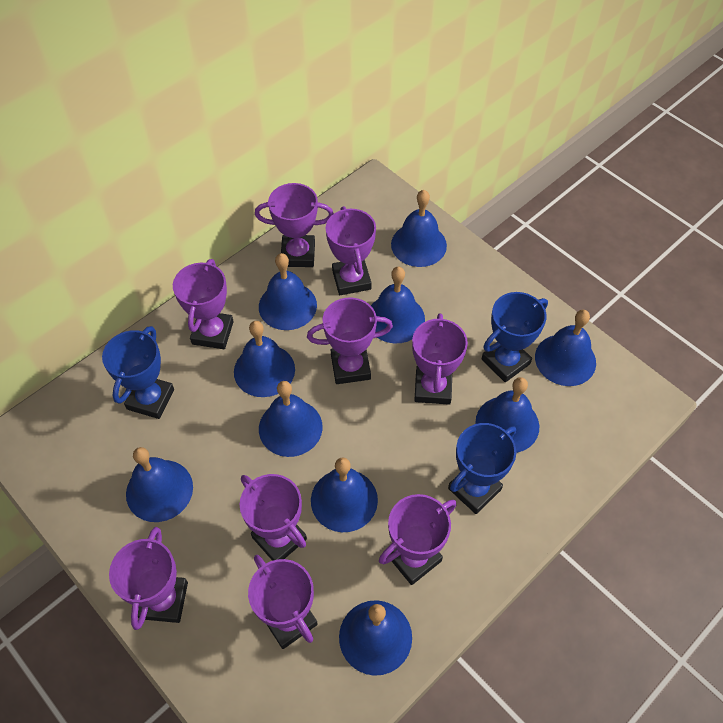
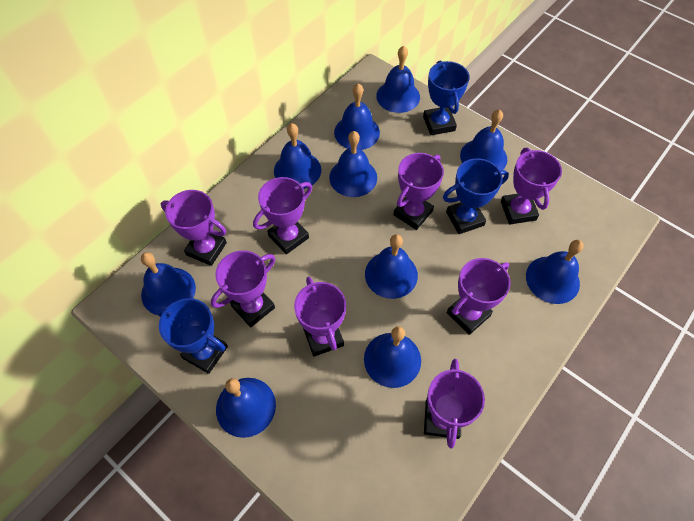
purple trophy: 9 -> 8

